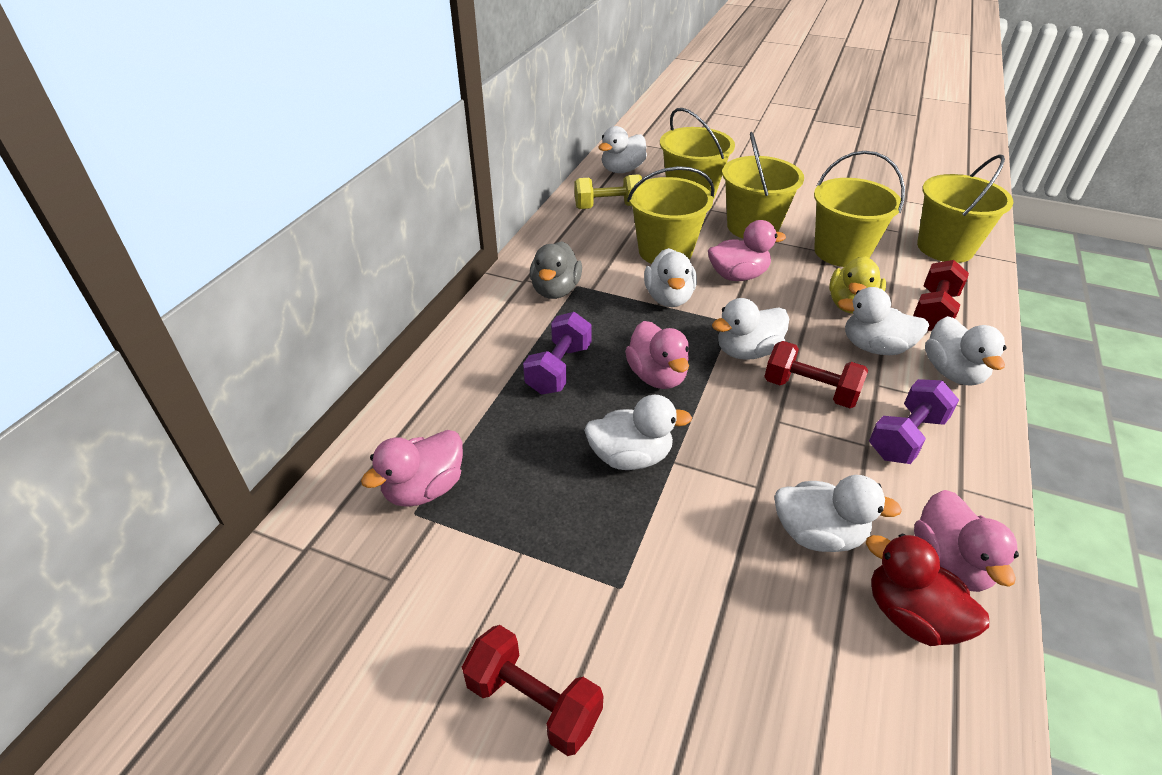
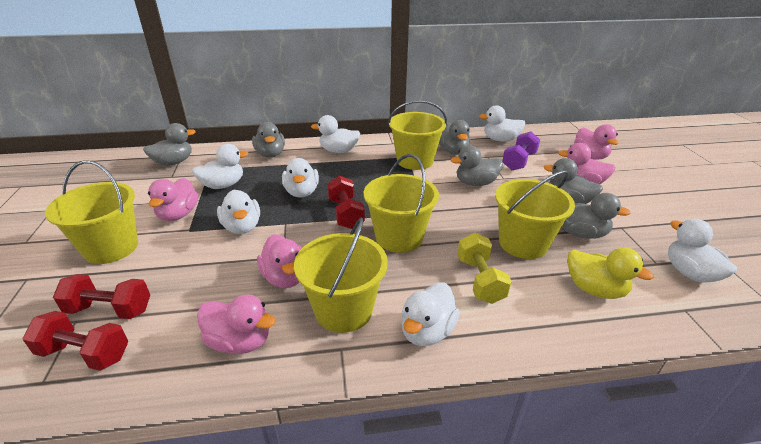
grey duck: 1 -> 6
pink duck: 4 -> 5
purple dumbbell: 2 -> 1
red duck: 1 -> 0

